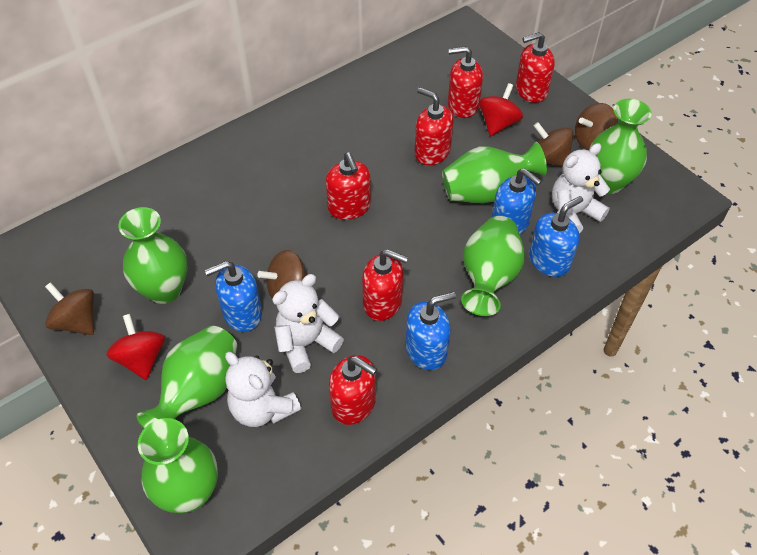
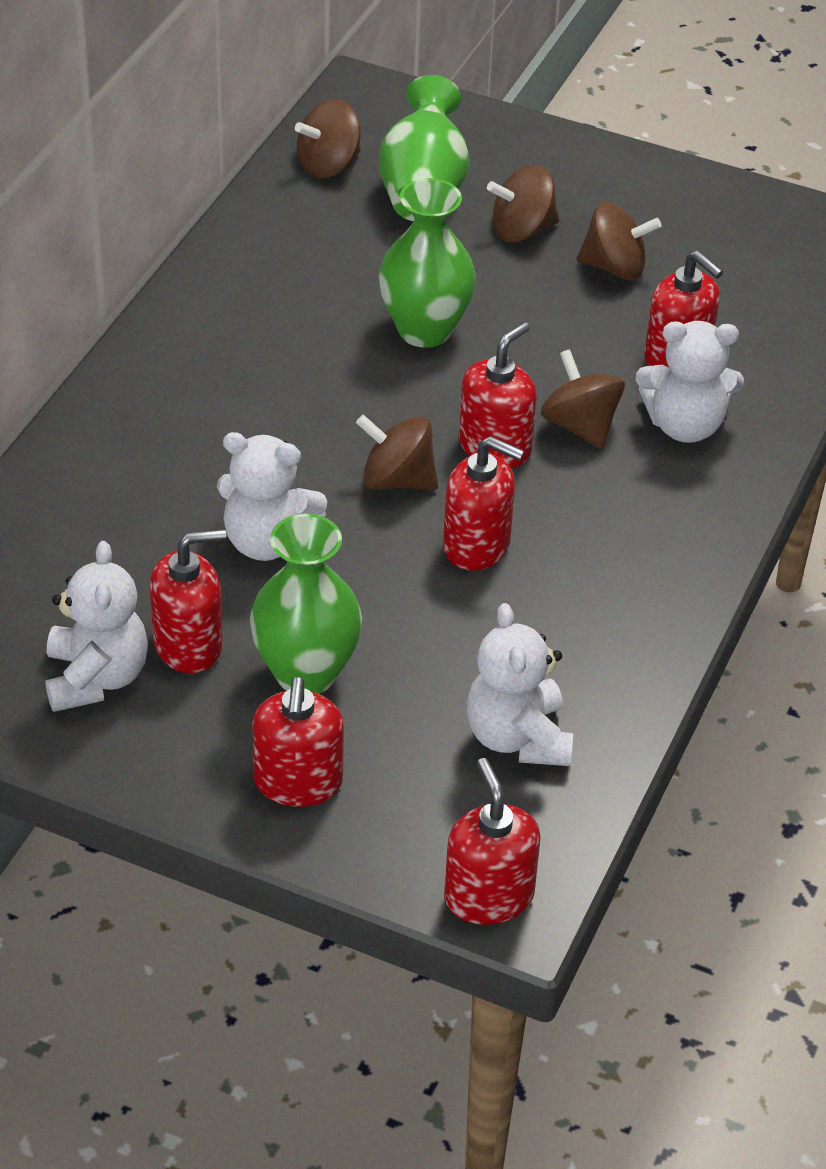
blue soap dispenser: 4 -> 0
brown spinning top: 4 -> 5
green vase: 6 -> 3
red spinning top: 2 -> 0
white teddy bear: 3 -> 4

